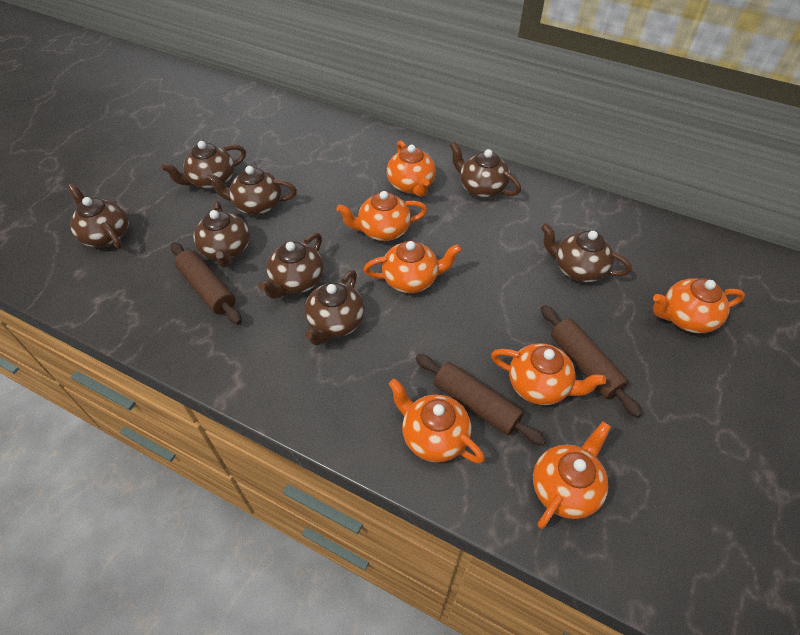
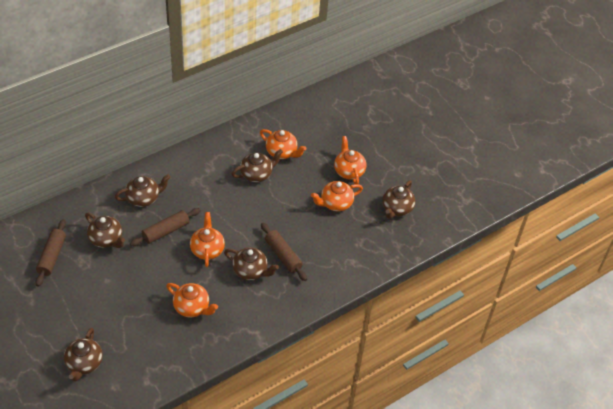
brown teapot: 8 -> 6
orange teapot: 7 -> 5

